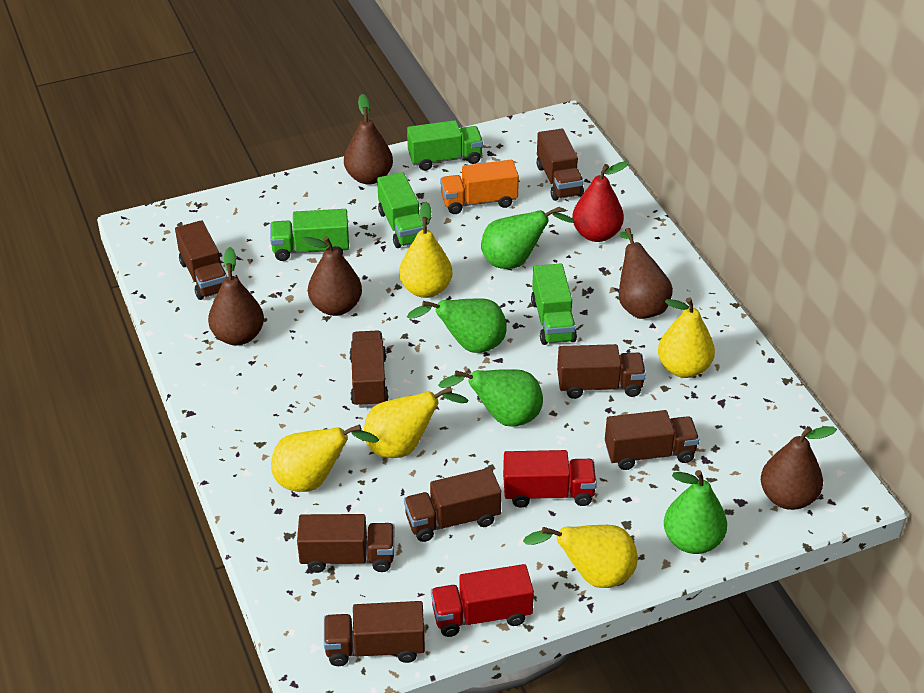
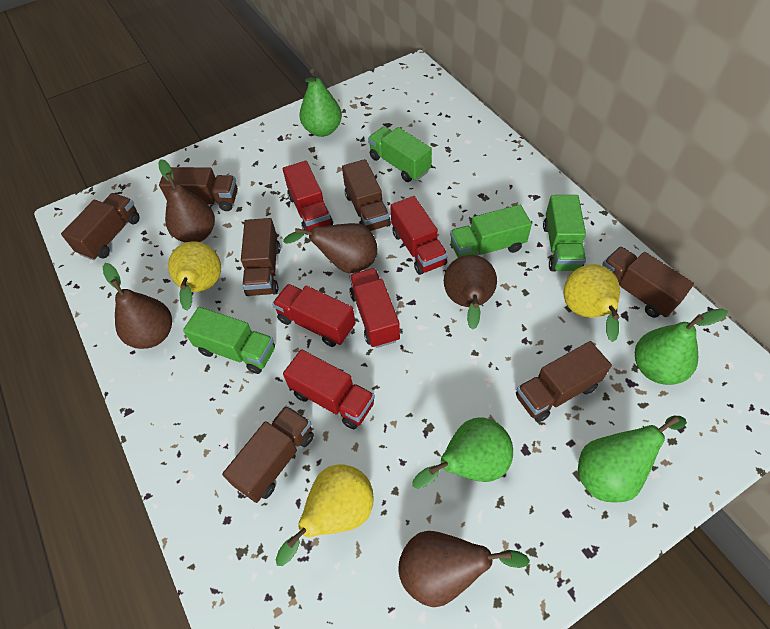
brown truck: 8 -> 7
orange truck: 1 -> 0
red pear: 1 -> 0
red truck: 2 -> 5
yellow pear: 5 -> 3

